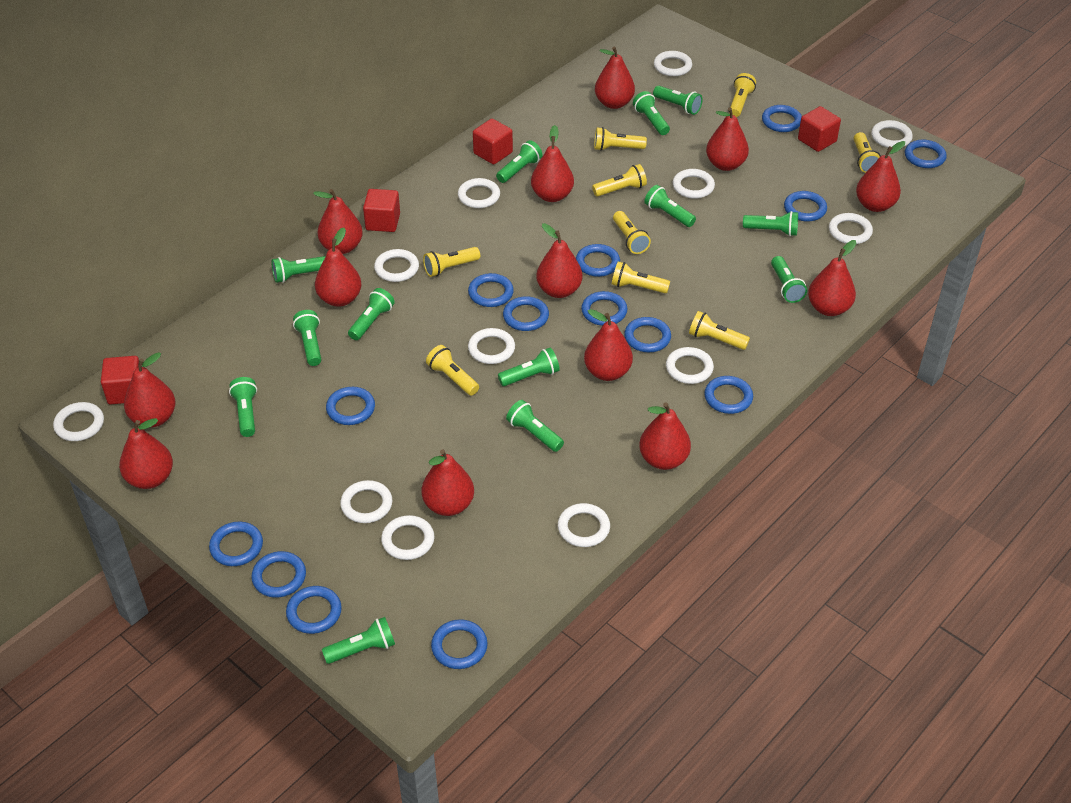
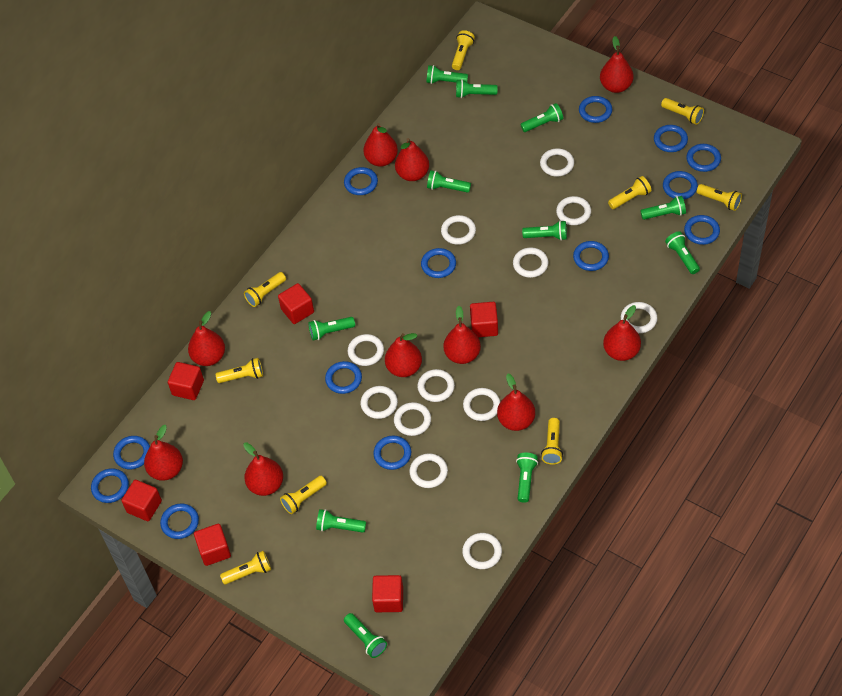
blue ring: 14 -> 13
green flashlight: 13 -> 11
red cube: 4 -> 6
red pear: 13 -> 10

